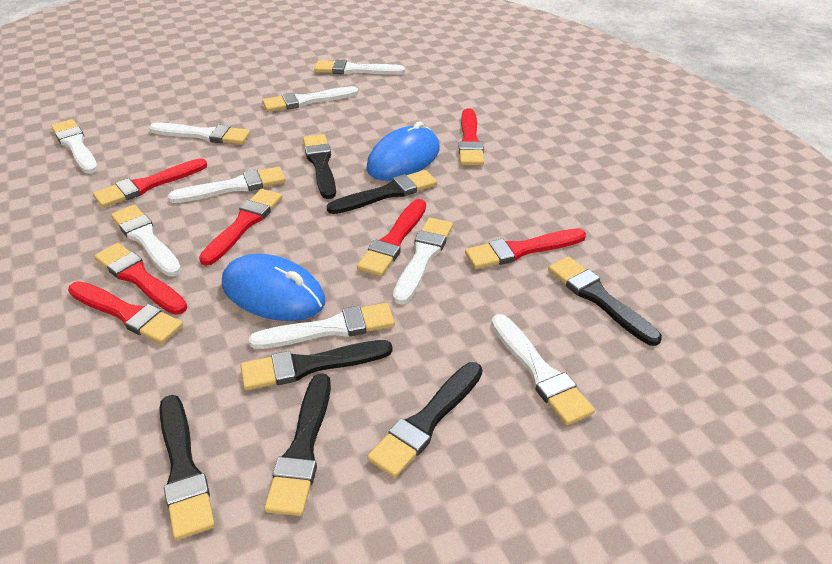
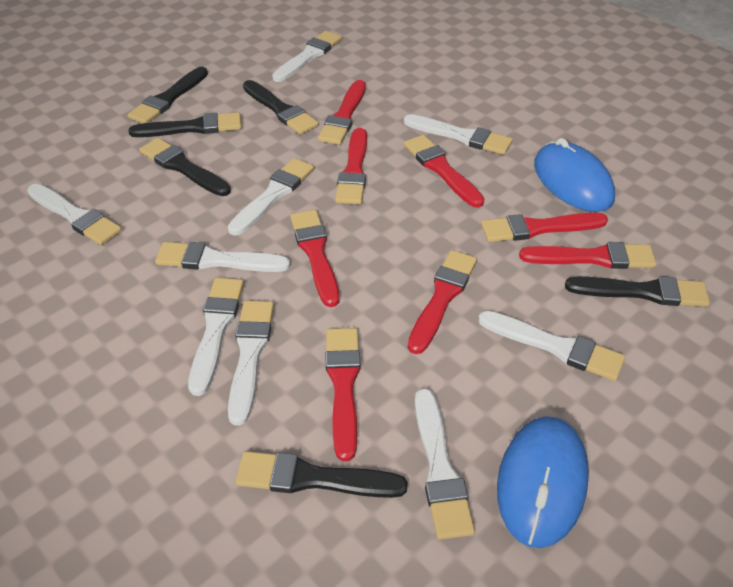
black brush: 7 -> 6
red brush: 7 -> 8

